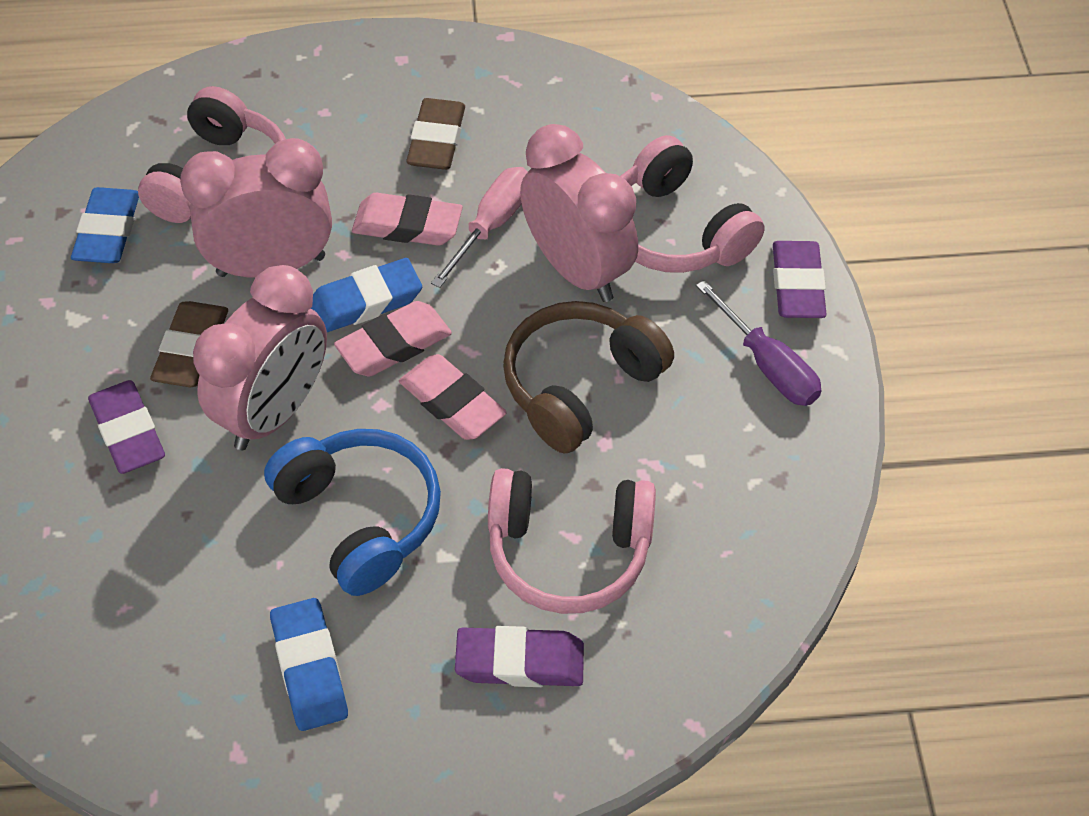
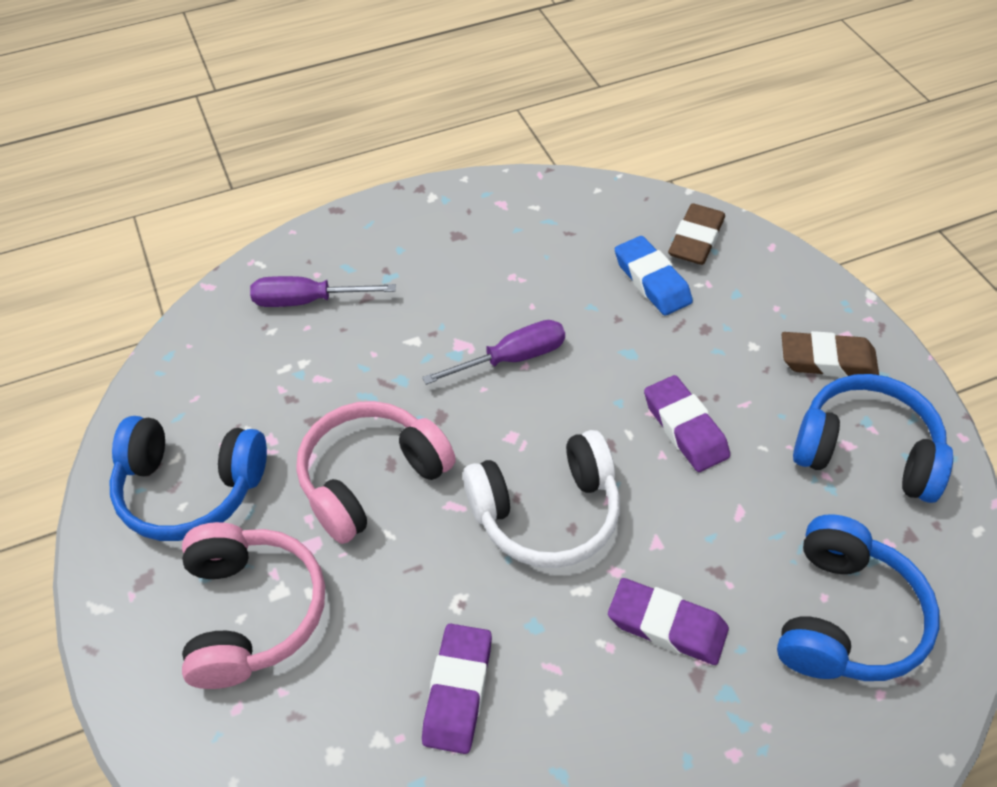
blue eraser: 3 -> 1
blue headphones: 1 -> 3
brown headphones: 1 -> 0
pink clock: 3 -> 0
pink eraser: 3 -> 0
pink headphones: 3 -> 2
pink screwdriver: 1 -> 0
purple screwdriver: 1 -> 2
white headphones: 0 -> 1

